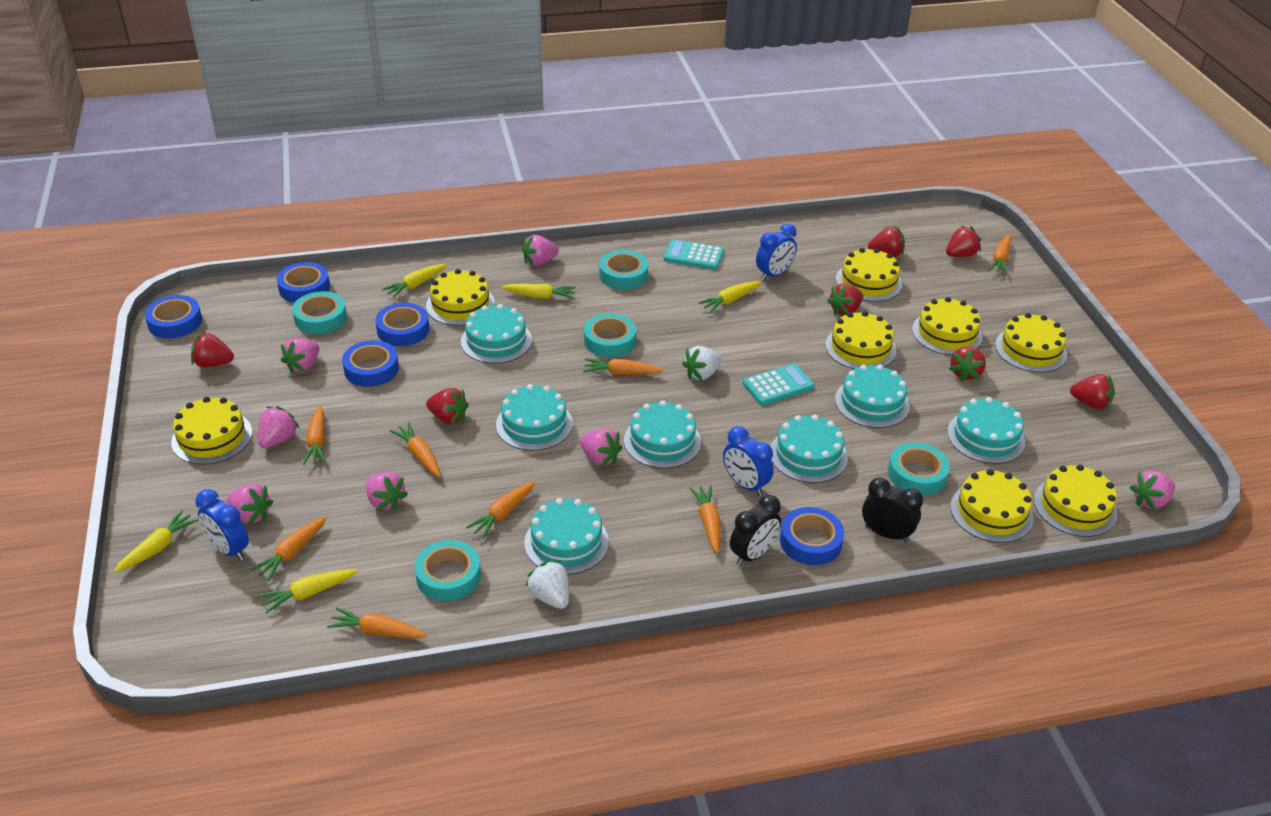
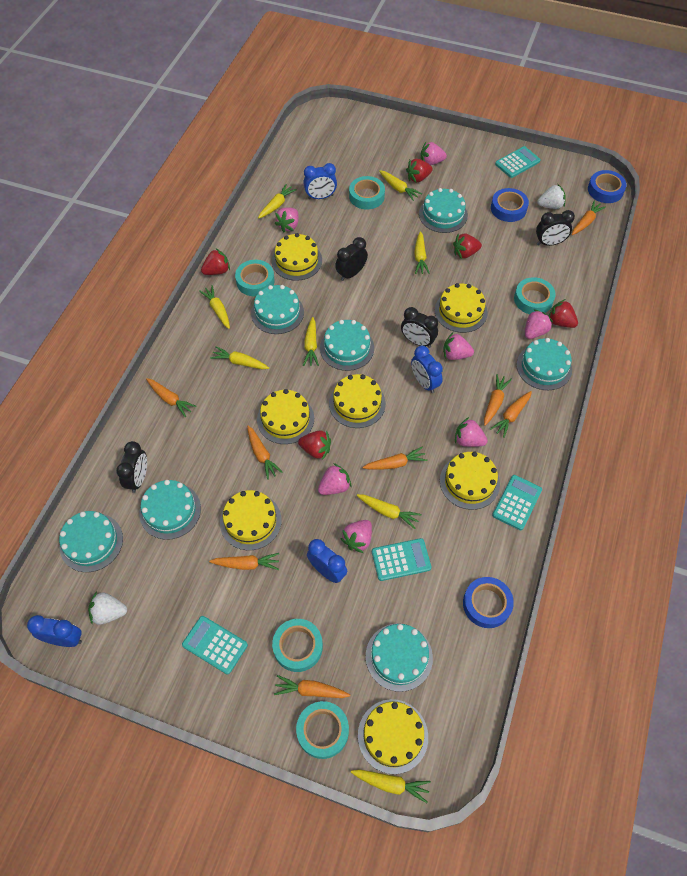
black clock: 2 -> 4
blue clock: 3 -> 4
blue tape: 5 -> 3
red strawberry: 7 -> 5
turquoise calculator: 2 -> 4
yellow cake: 8 -> 7
yellow carrot: 5 -> 8

